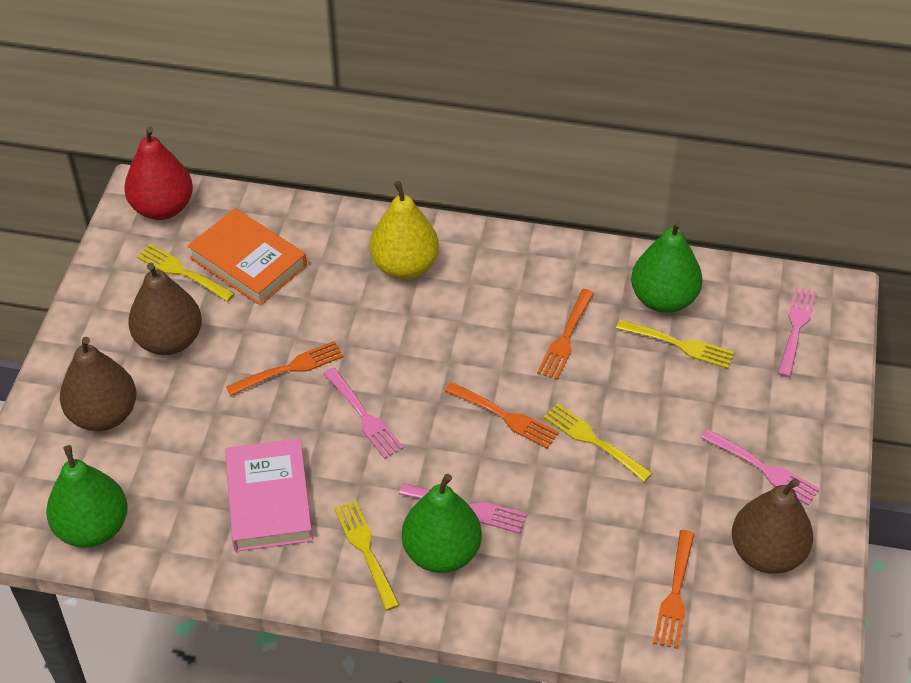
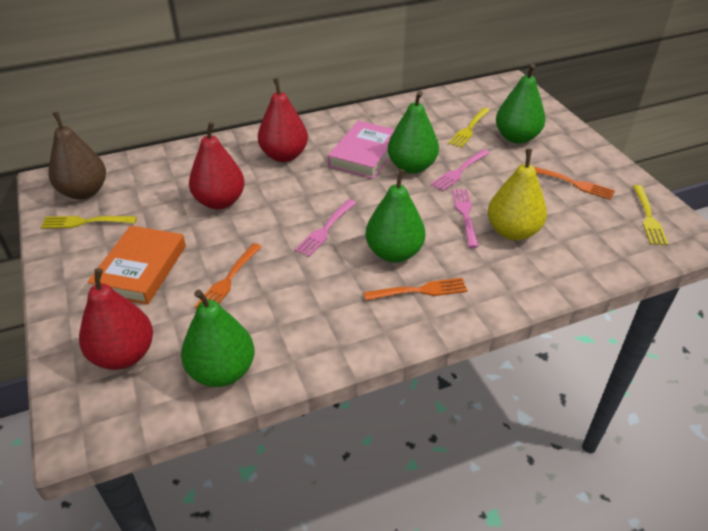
brown pear: 3 -> 1
green pear: 3 -> 4
orange fork: 4 -> 3
pink fork: 4 -> 3
red pear: 1 -> 3
yellow fork: 4 -> 3

